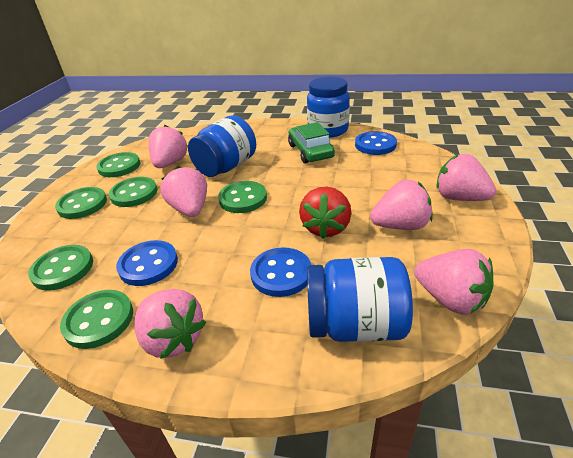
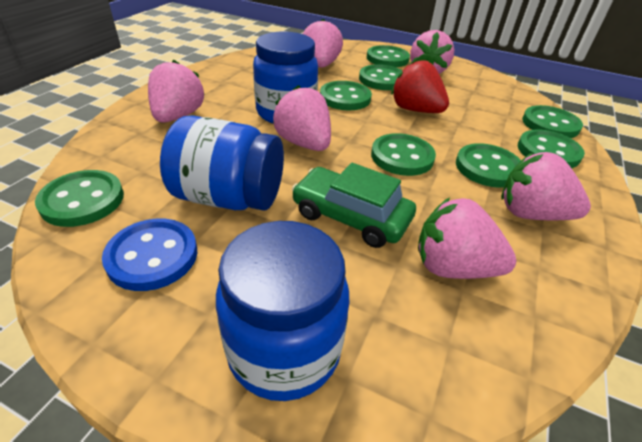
blue button: 3 -> 1
green button: 6 -> 8

